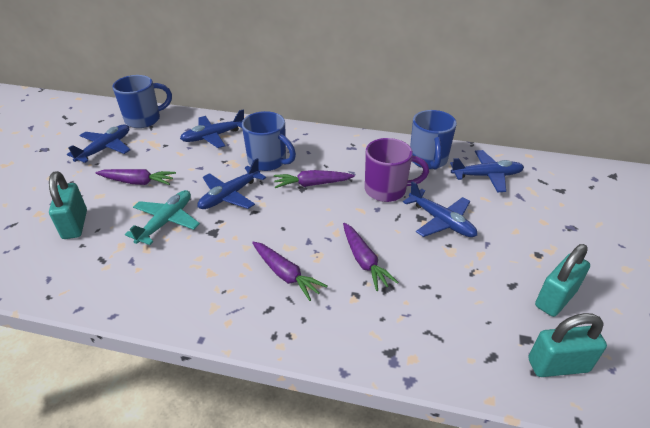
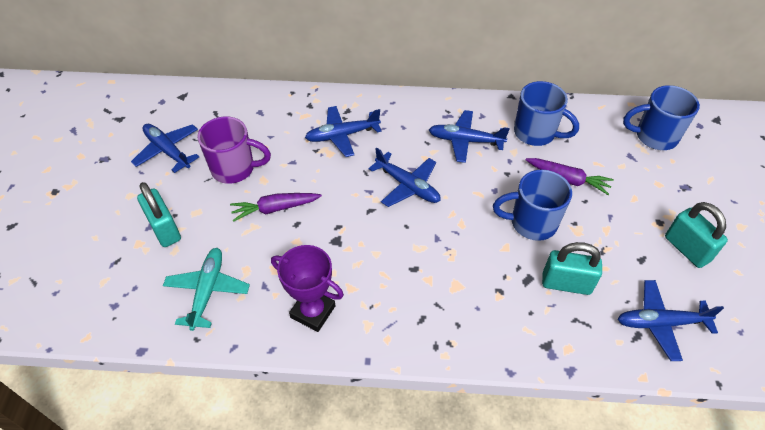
purple carrot: 4 -> 2
purple trophy: 0 -> 1

